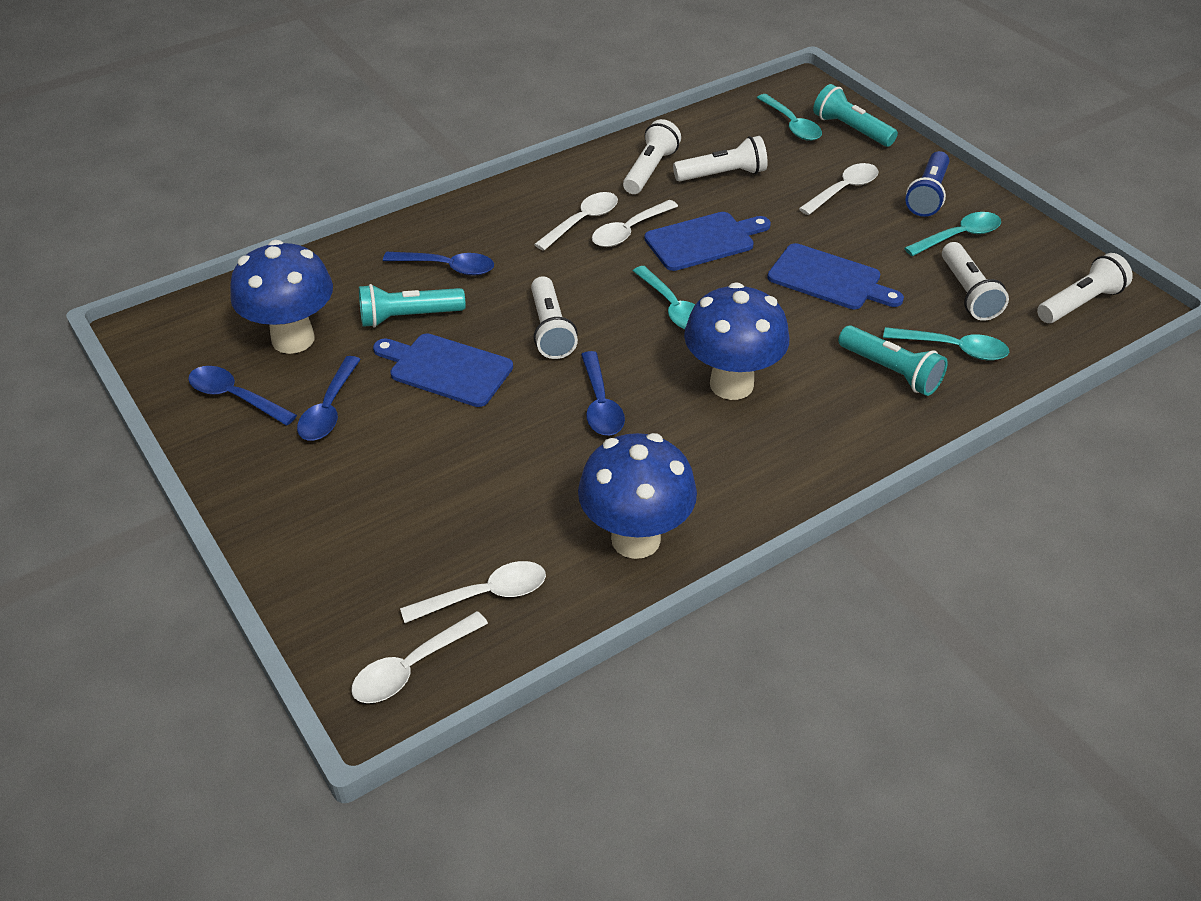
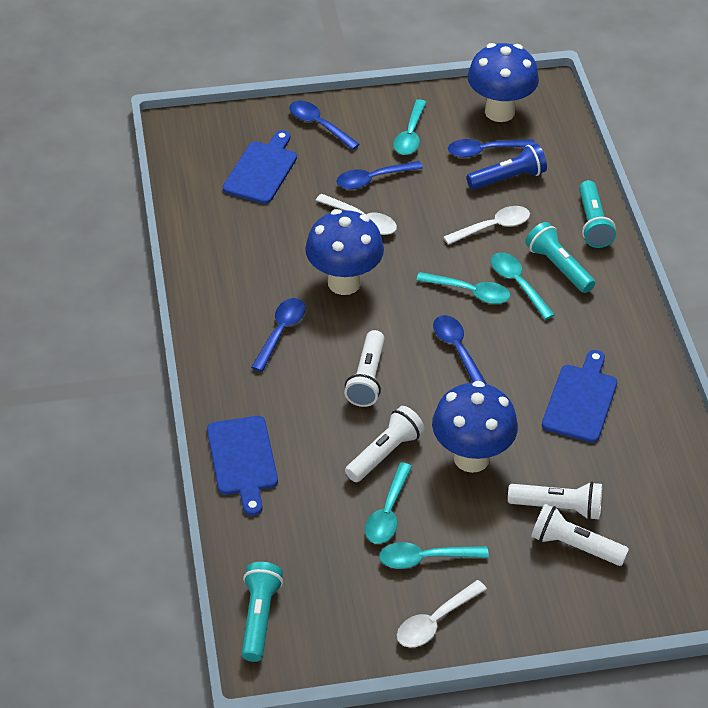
blue spoon: 4 -> 5
turquoise spoon: 4 -> 5
white flashlight: 5 -> 4
white spoon: 5 -> 3

